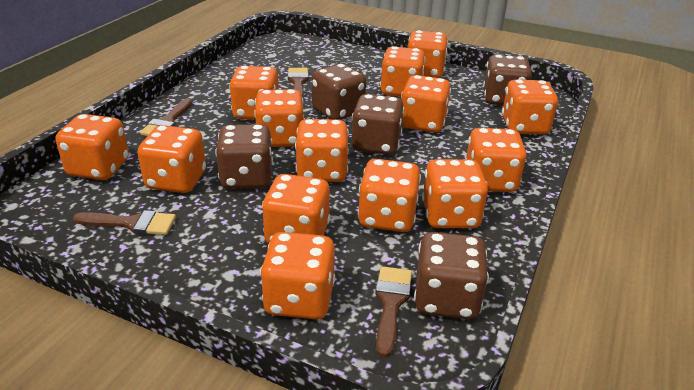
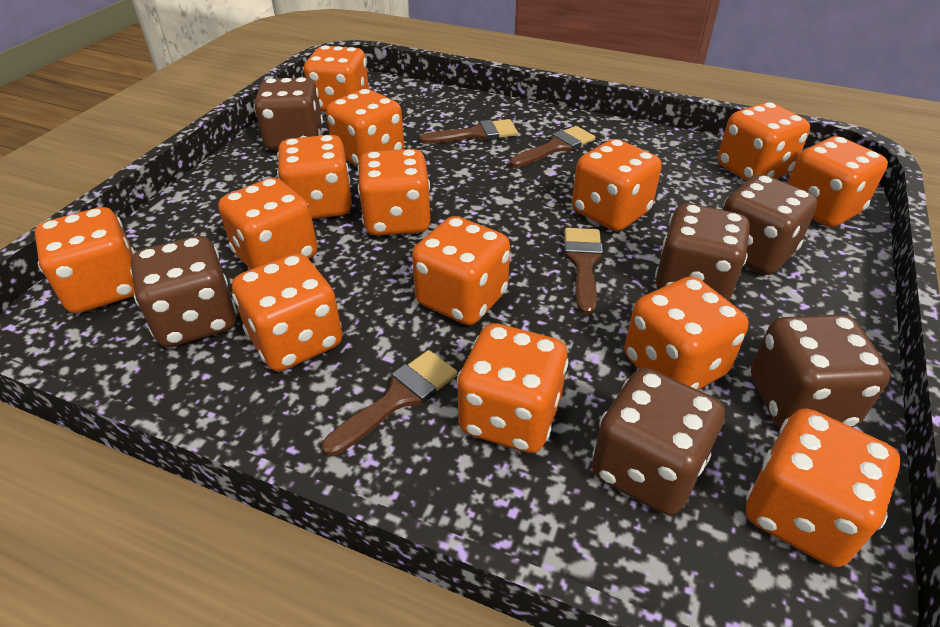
brown dice: 5 -> 6

